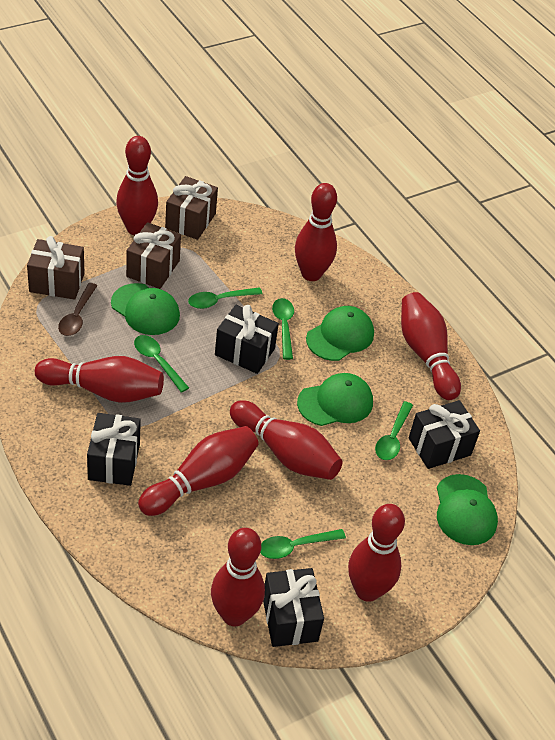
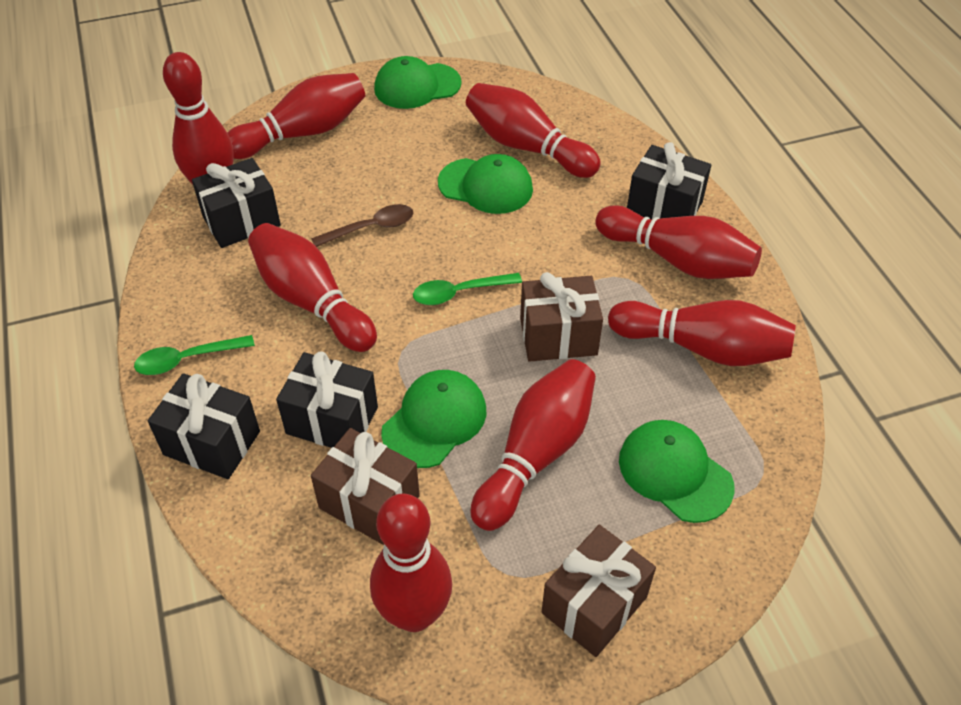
green spoon: 5 -> 2

